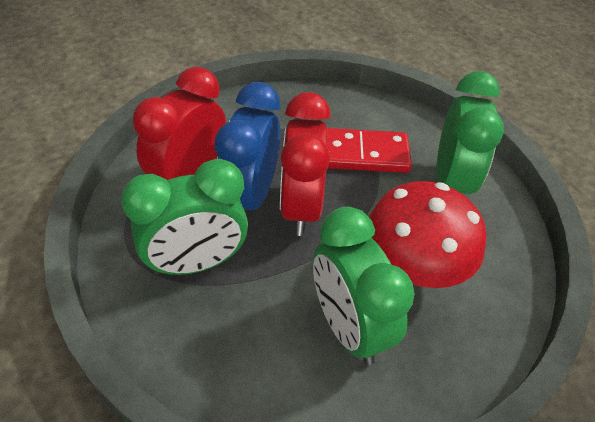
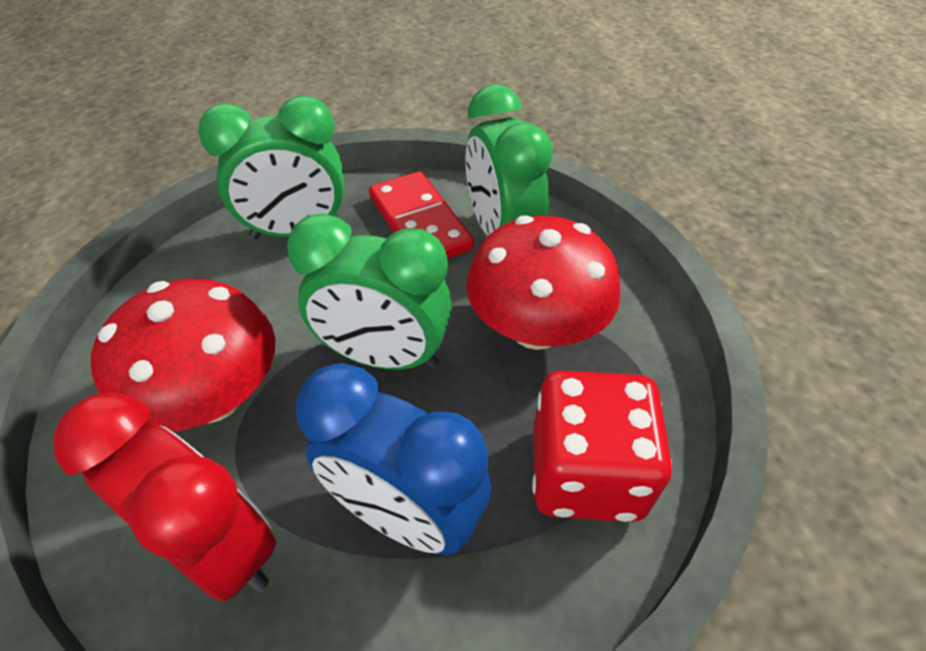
red clock: 2 -> 1
red dice: 0 -> 1
red mushroom: 1 -> 2

